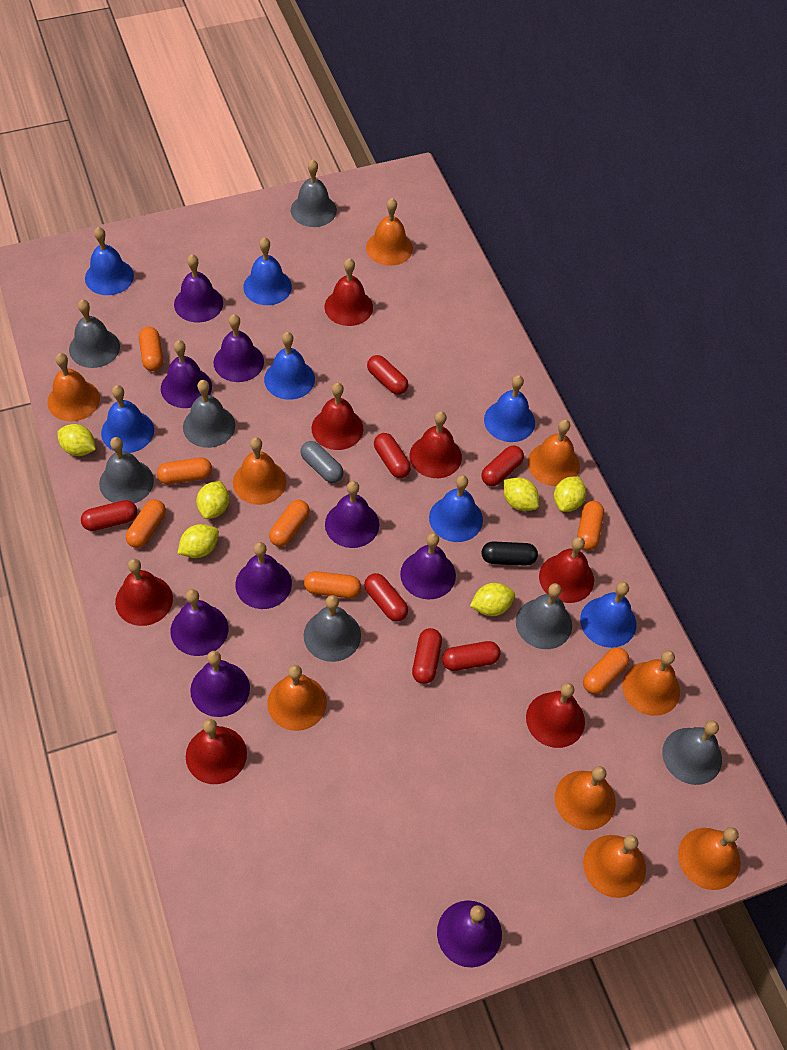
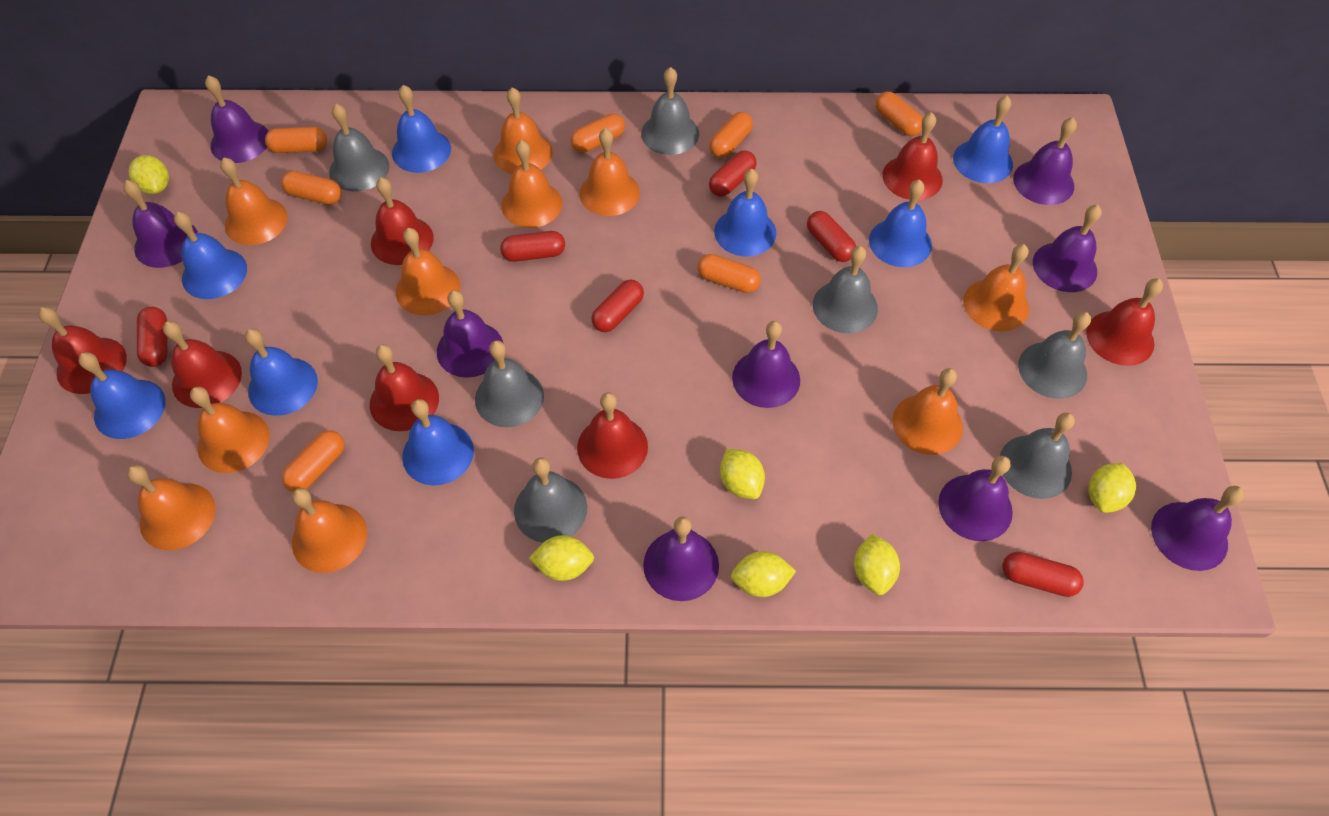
black capsule: 1 -> 0
blue bell: 7 -> 8
grey capsule: 1 -> 0
orange bell: 9 -> 10
red capsule: 7 -> 6

